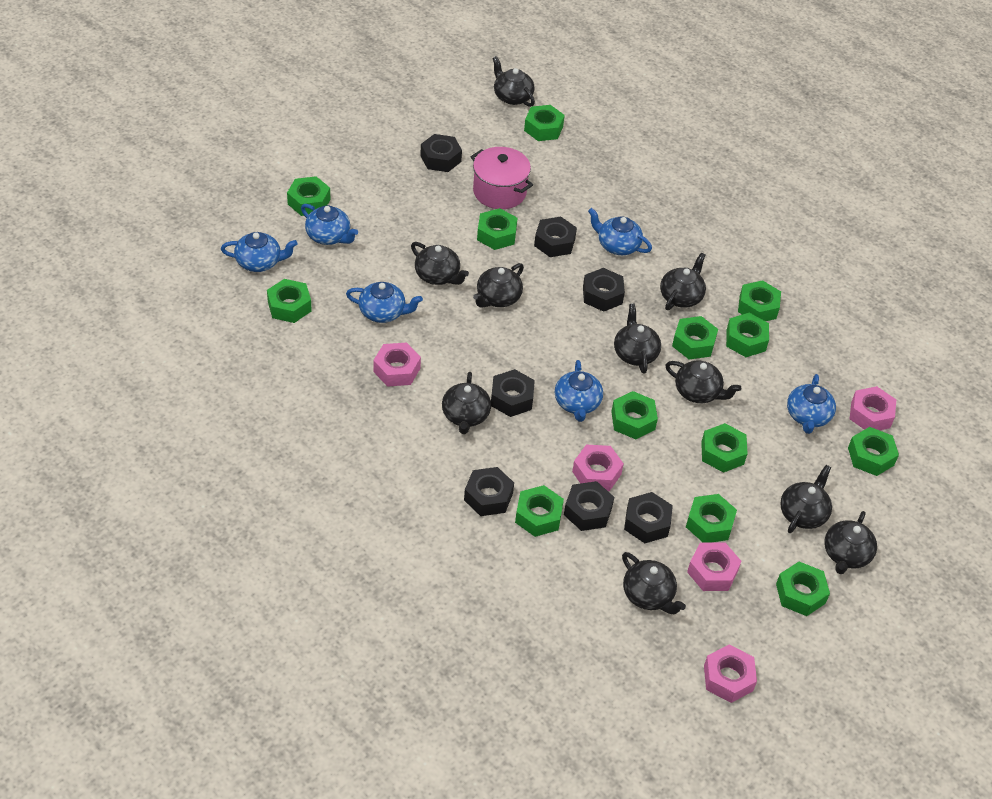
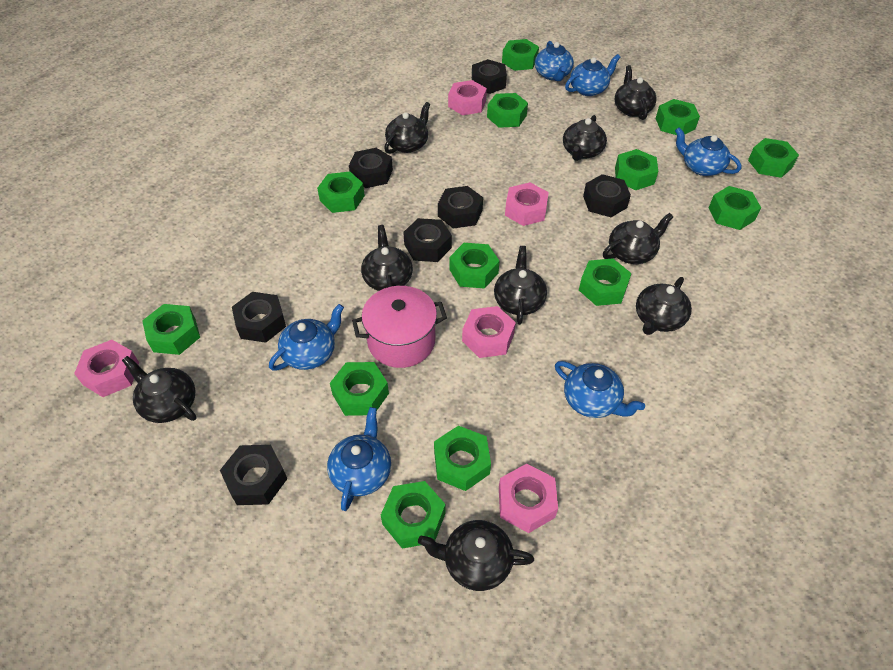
black teapot: 10 -> 9

